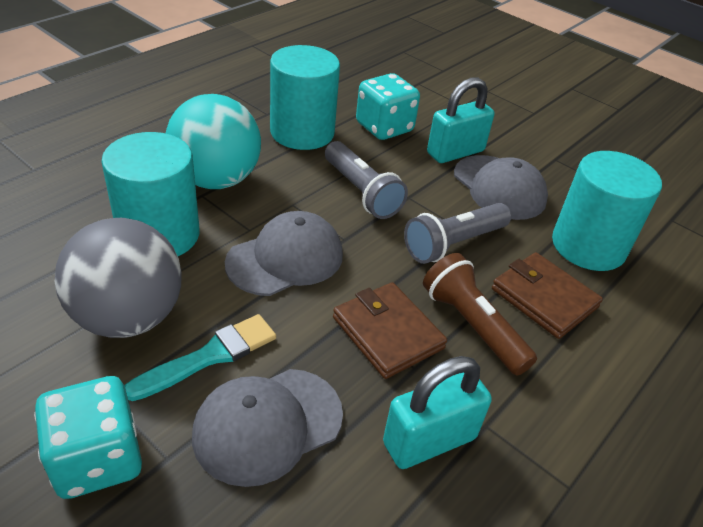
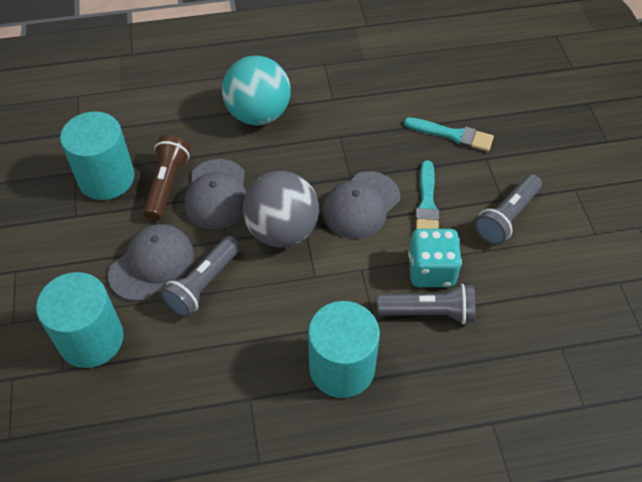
brown wallet: 2 -> 0
grey flashlight: 2 -> 3
turquoise brush: 1 -> 2
turquoise dice: 2 -> 1
turquoise padlock: 2 -> 0

